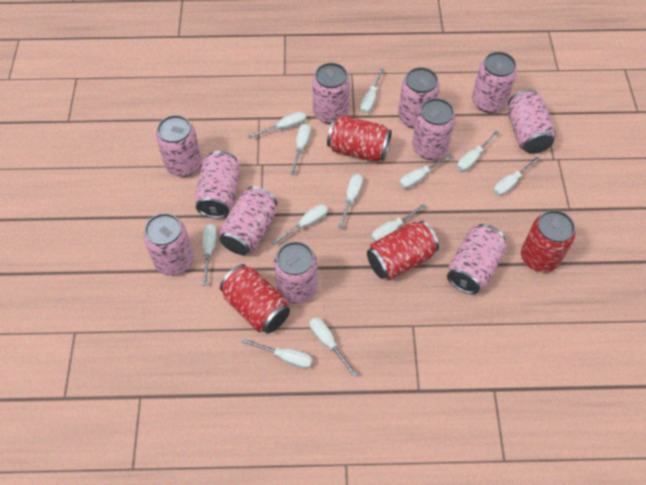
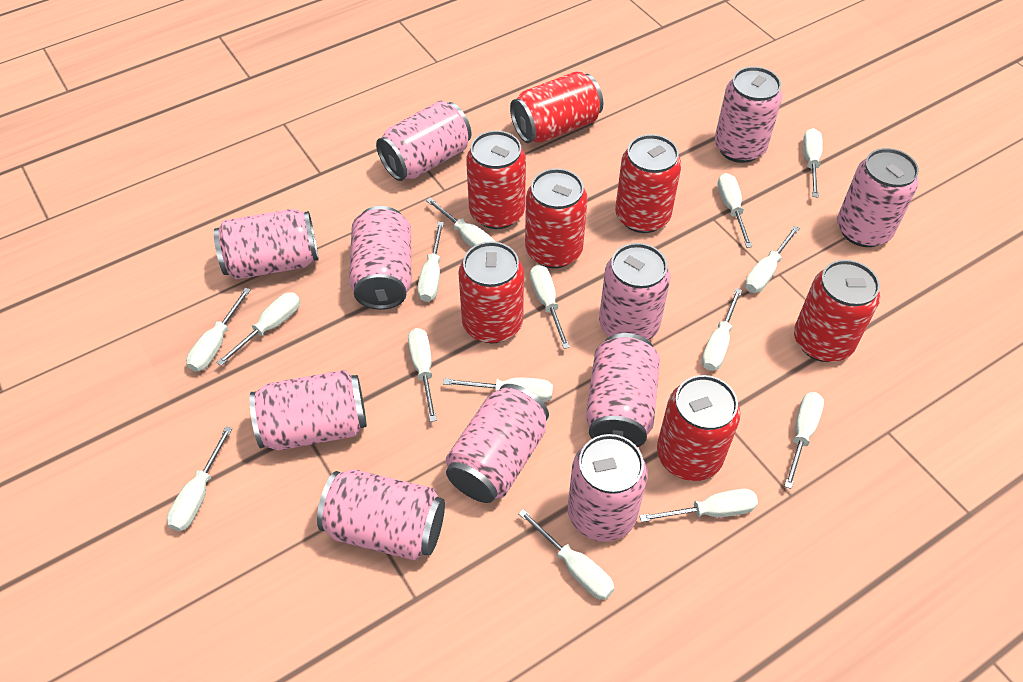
red can: 4 -> 7
white screwdriver: 12 -> 15

